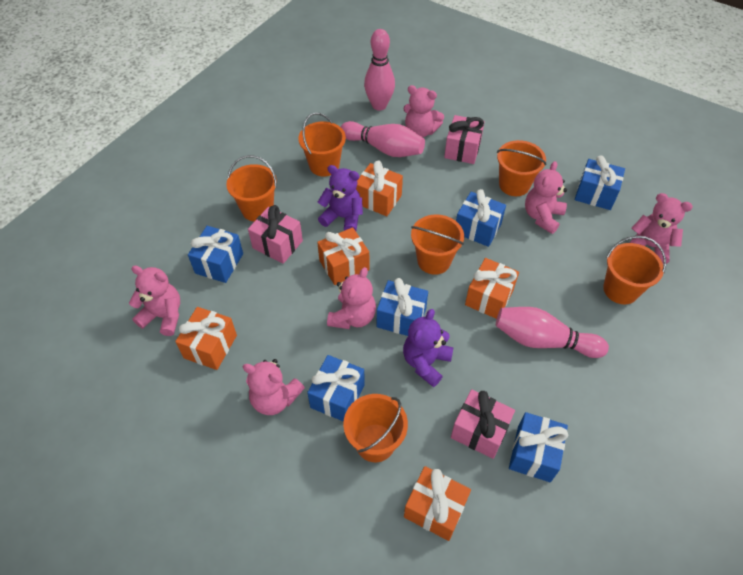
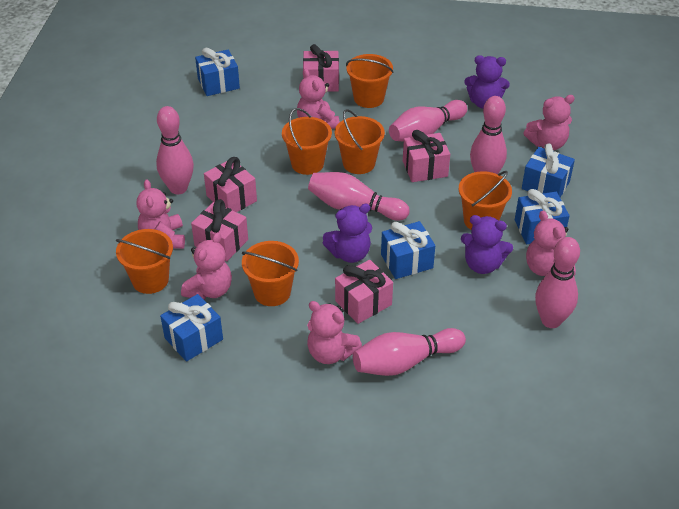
blue gift: 6 -> 5
orange gift: 5 -> 0
pink bowling pin: 3 -> 6
pink gift: 3 -> 5
purple teddy bear: 2 -> 3

